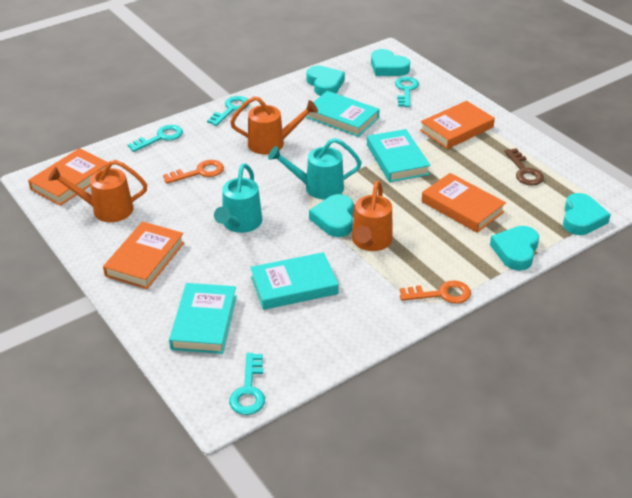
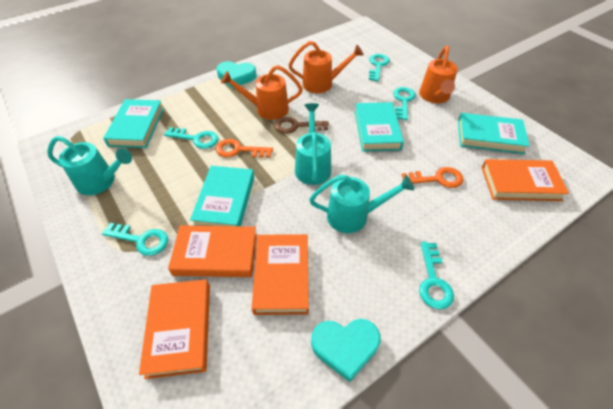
turquoise heart: 5 -> 2
turquoise key: 4 -> 5
turquoise watering can: 2 -> 3

